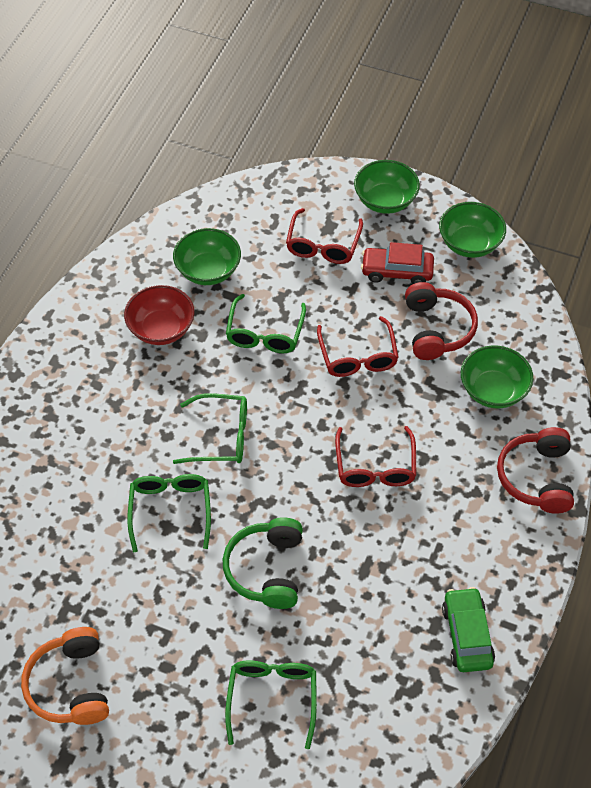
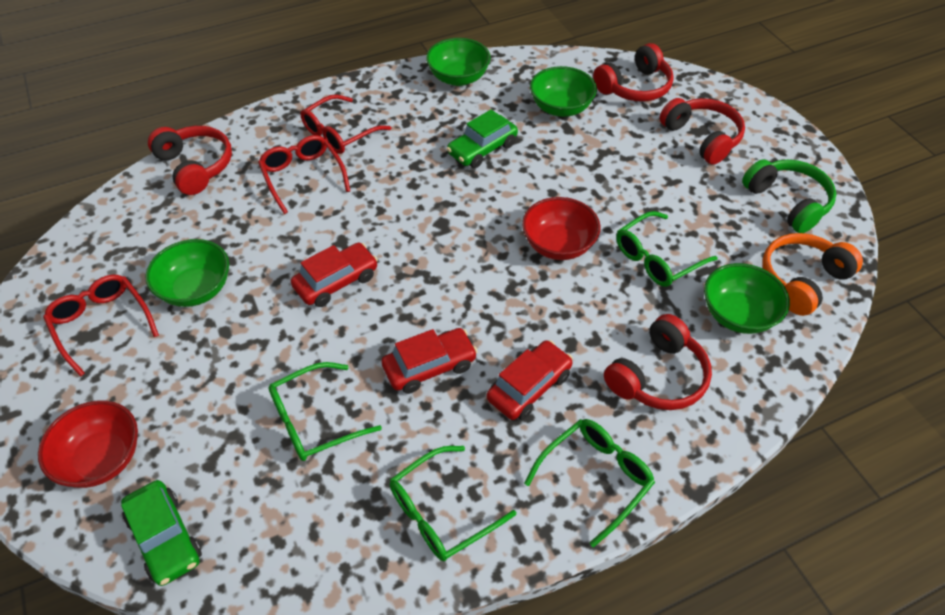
green car: 1 -> 2
red bowl: 1 -> 2
red car: 1 -> 3
red headphones: 2 -> 4

